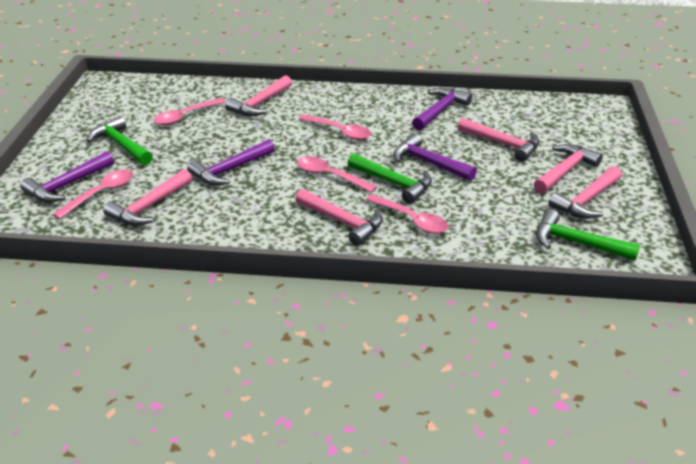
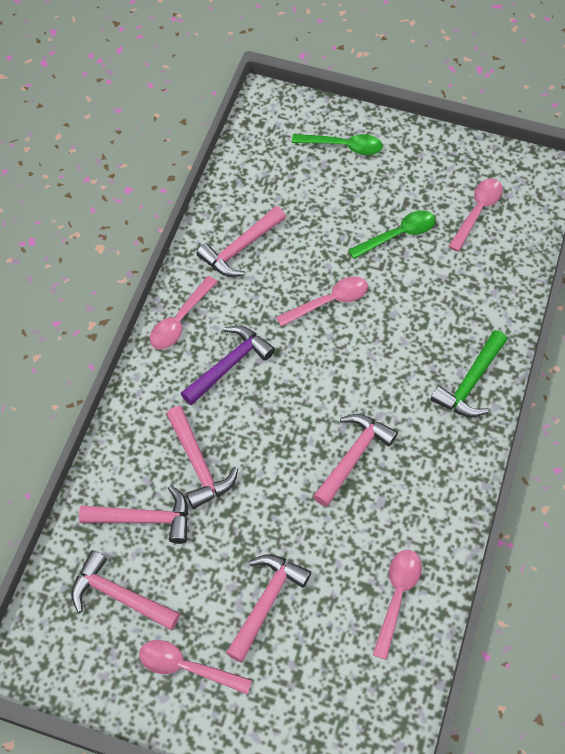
green hammer: 3 -> 1
green spoon: 0 -> 2
purple hammer: 4 -> 1

